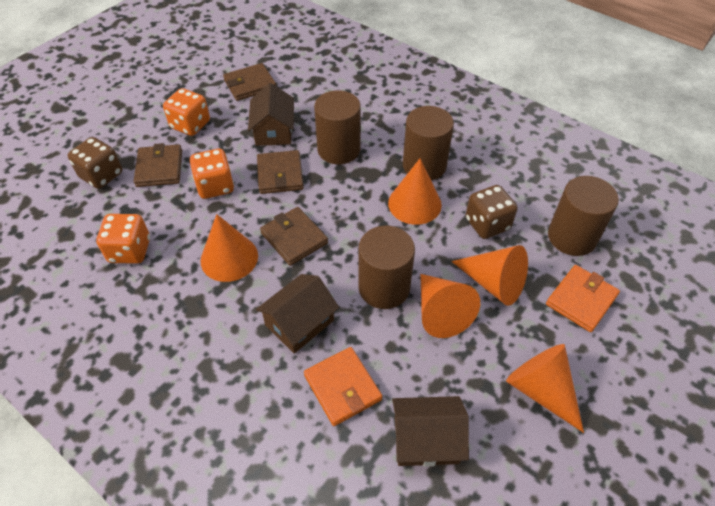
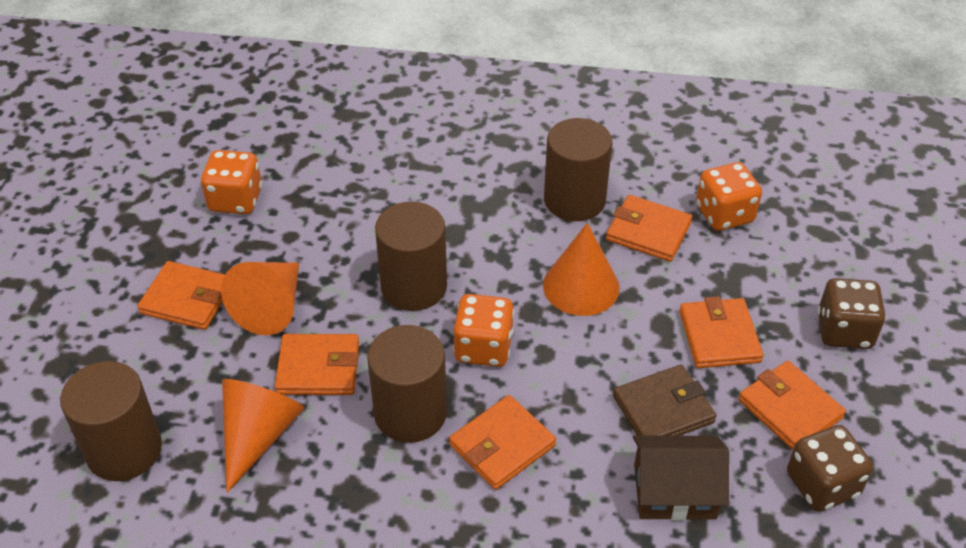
brown house: 3 -> 1
brown wallet: 4 -> 1
orange cone: 5 -> 3
orange wallet: 2 -> 6

